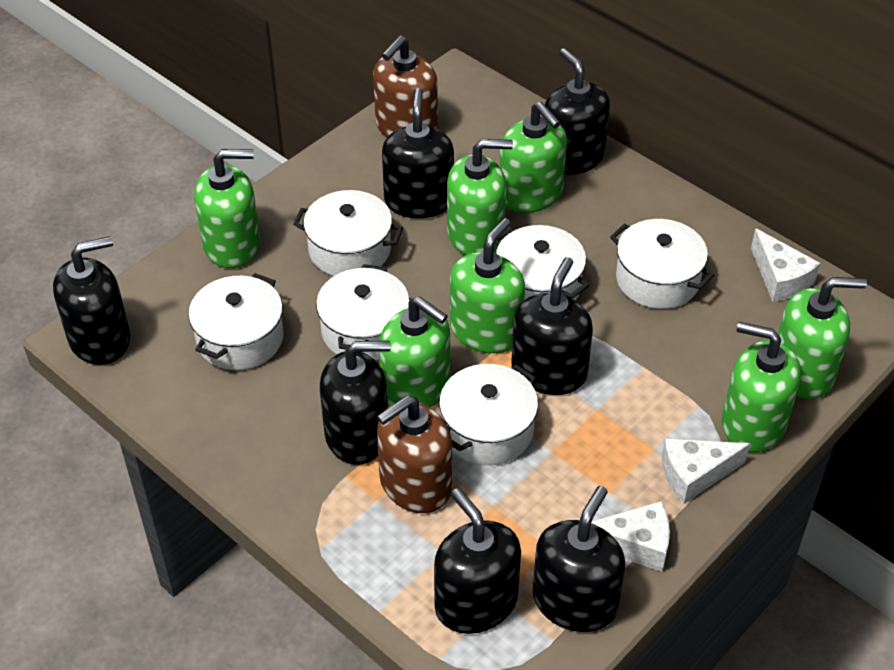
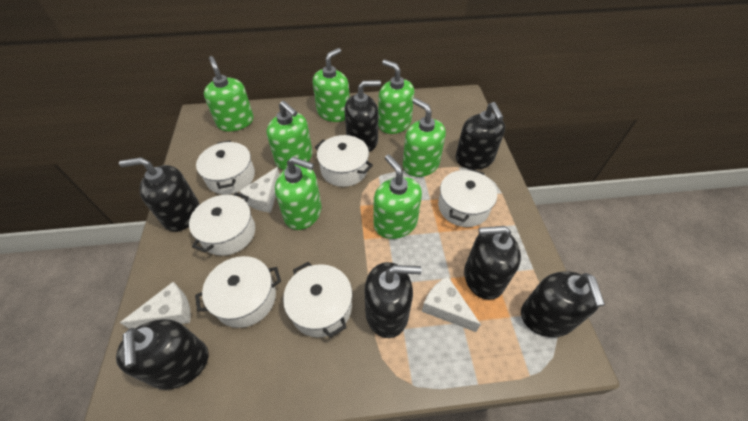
brown soap dispenser: 2 -> 0

